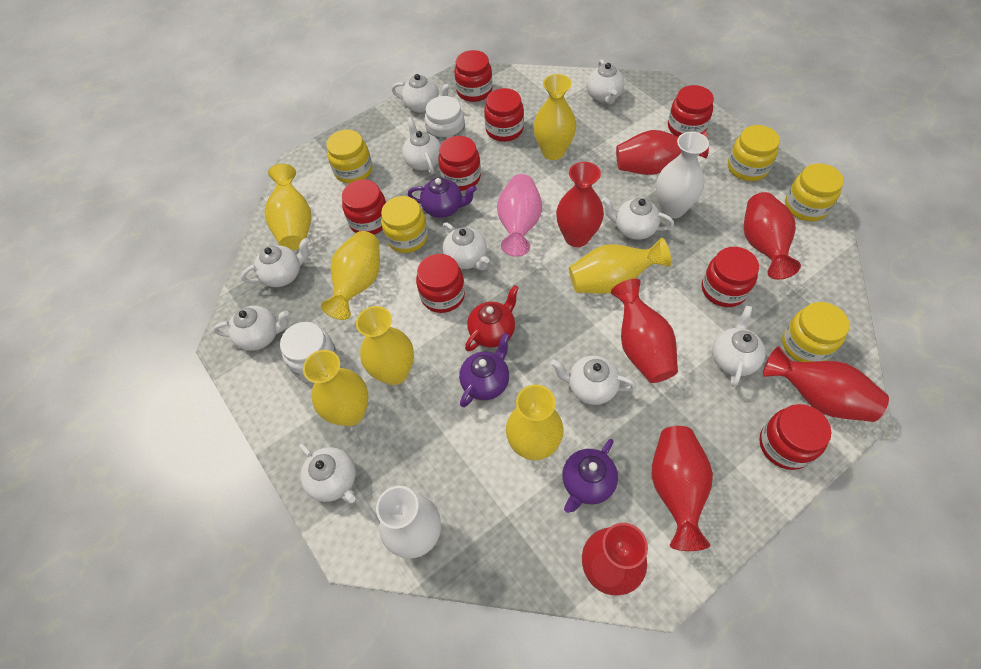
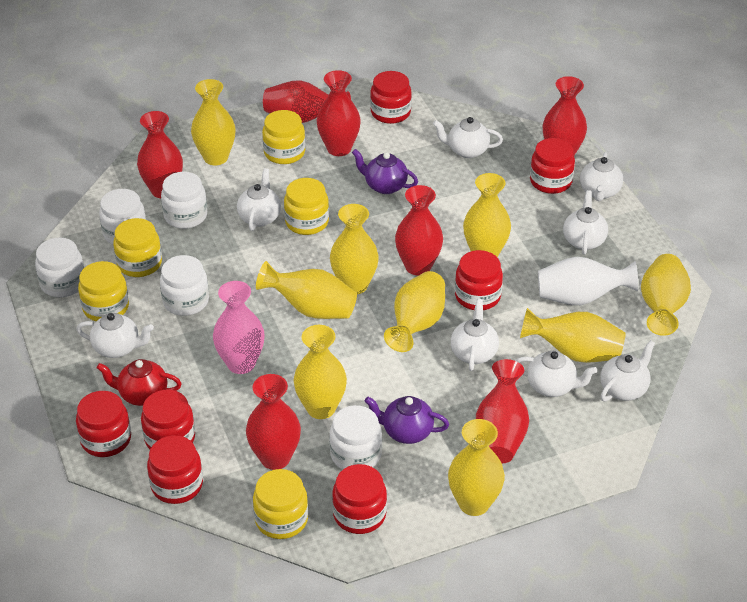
purple teapot: 3 -> 2
red jar: 8 -> 7
white jar: 2 -> 5
white teapot: 10 -> 8
white vase: 2 -> 1
yellow vase: 7 -> 9

